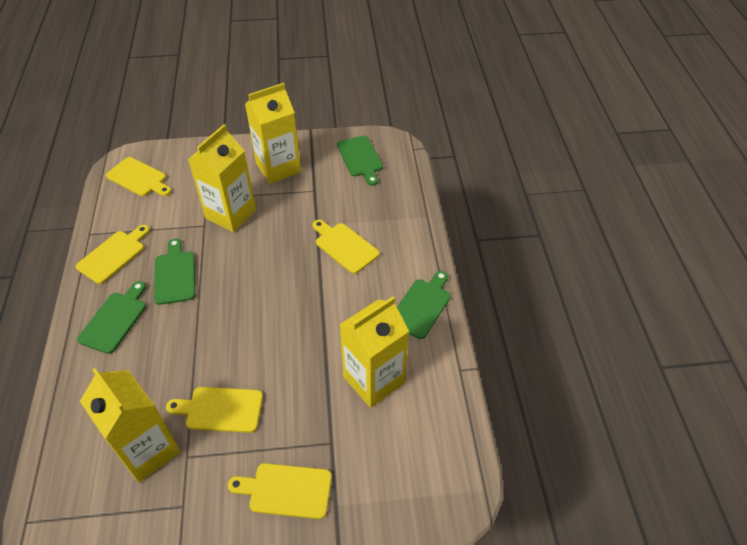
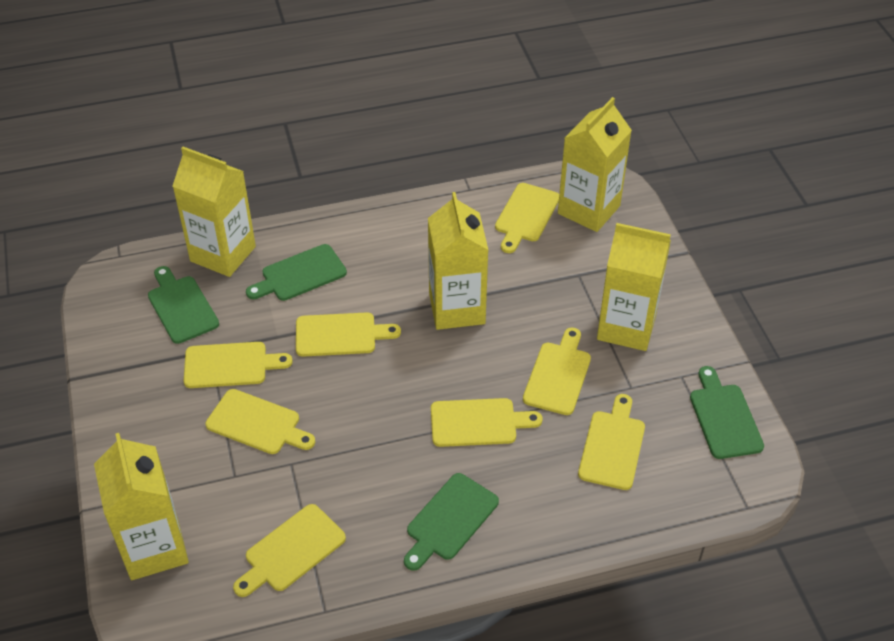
yellow carton: 4 -> 5
yellow cutting board: 5 -> 8

